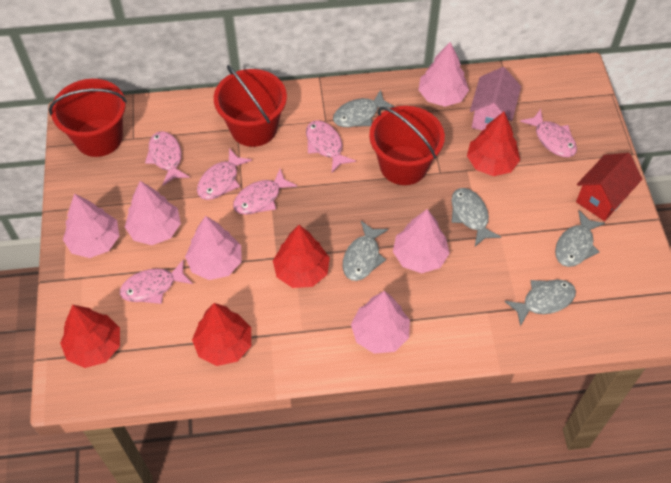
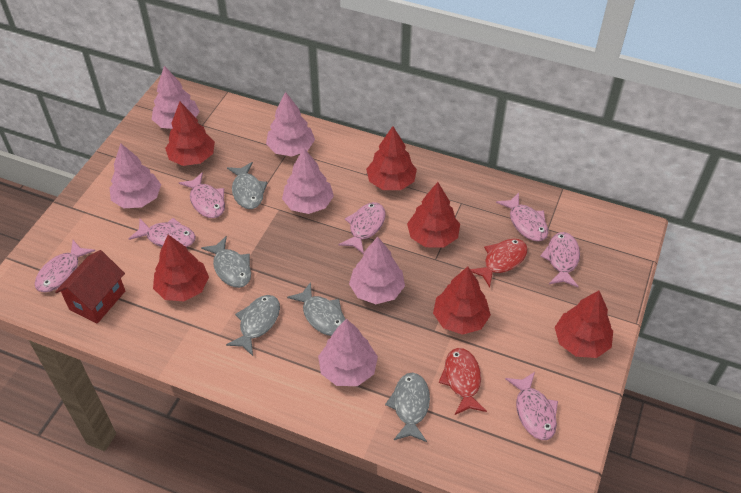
pink fish: 6 -> 7
pink house: 1 -> 0
red bucket: 3 -> 0
red fish: 0 -> 2
red tree: 4 -> 6

